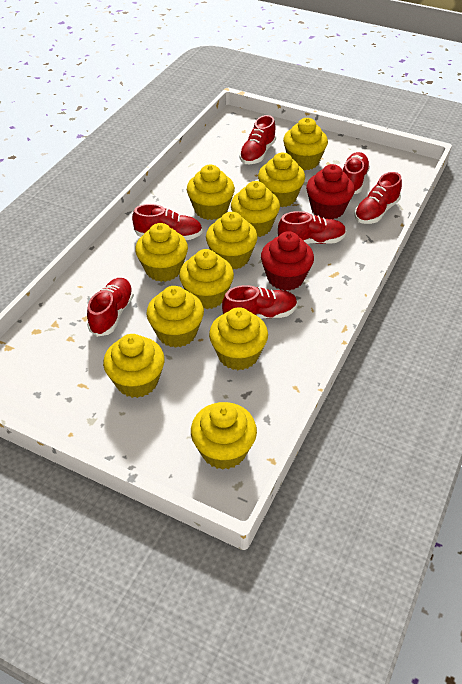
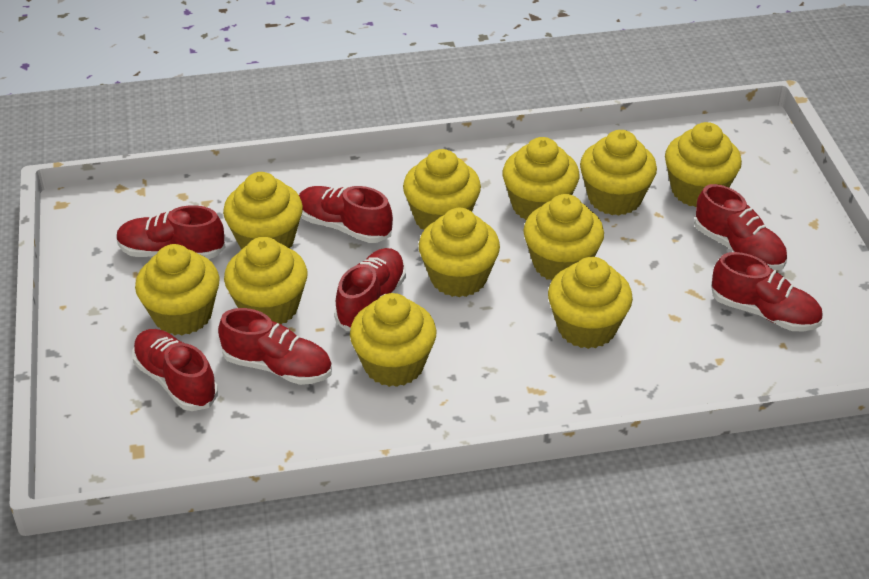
red cupcake: 2 -> 0

